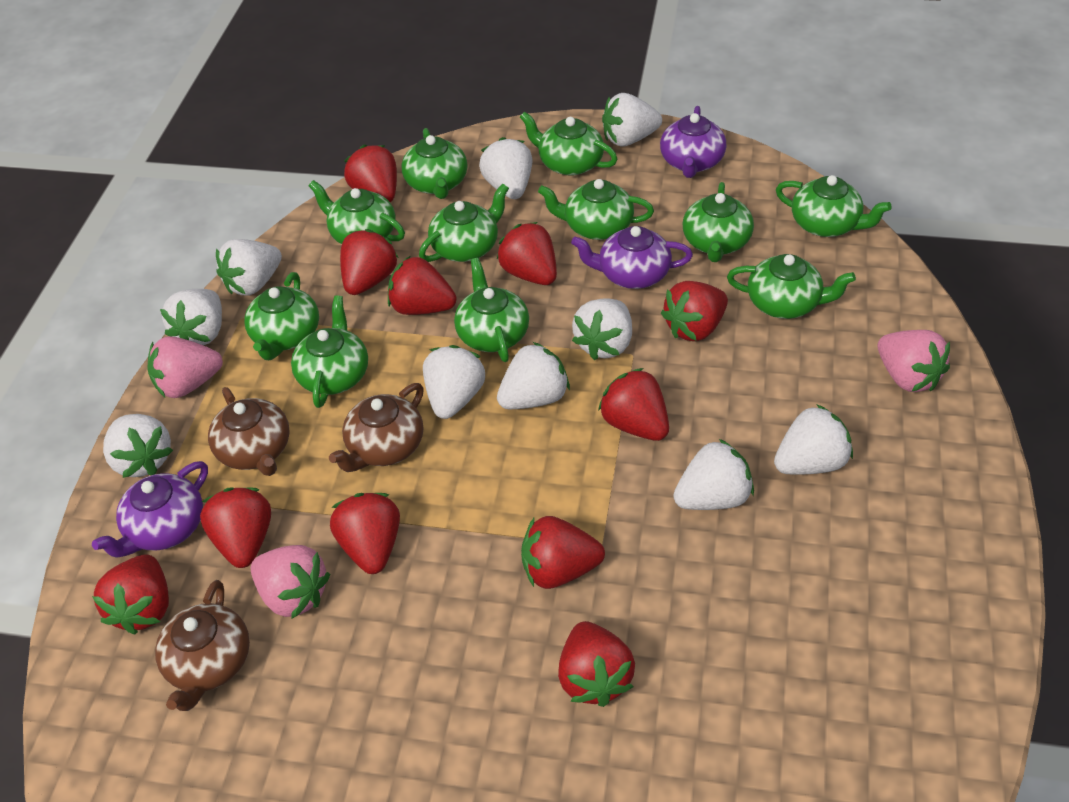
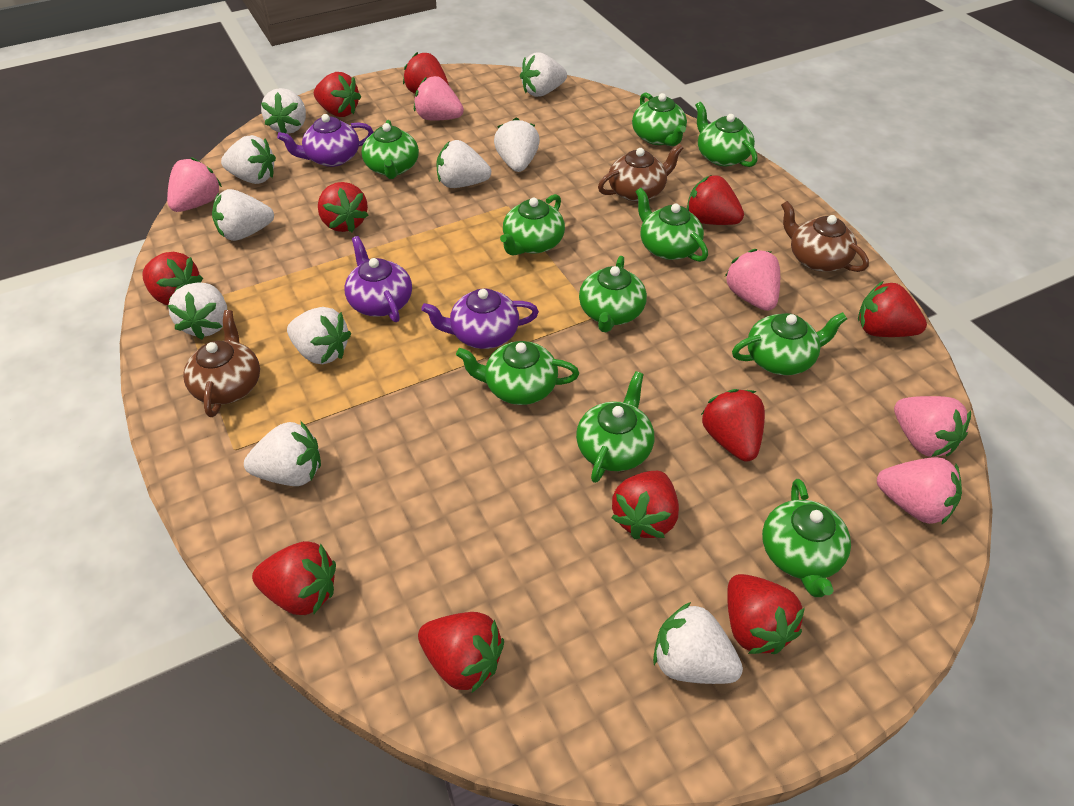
green teapot: 11 -> 10
pink strawberry: 3 -> 5

